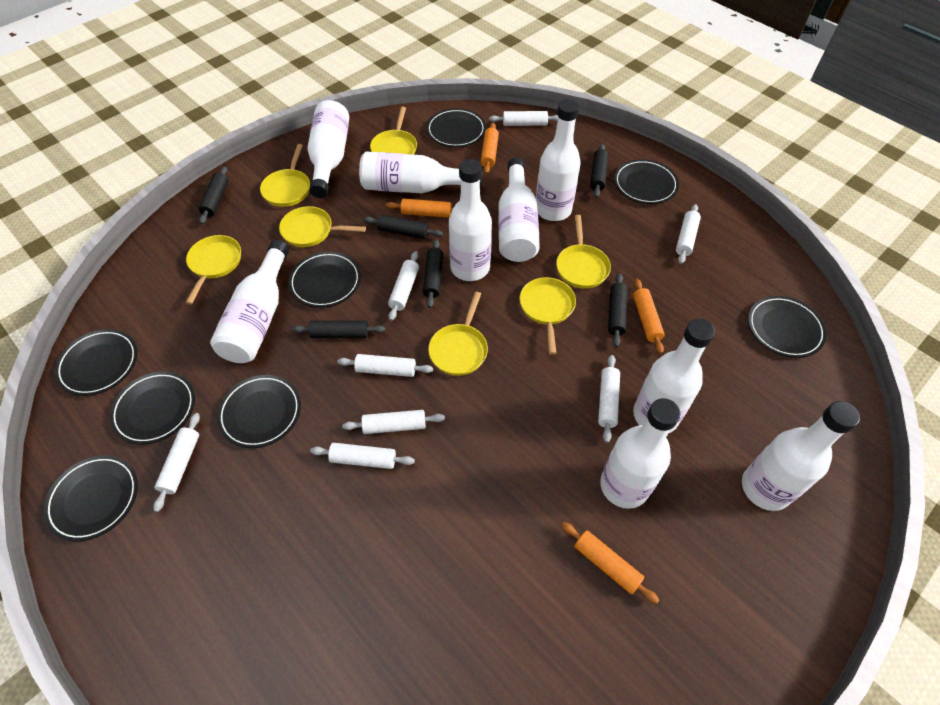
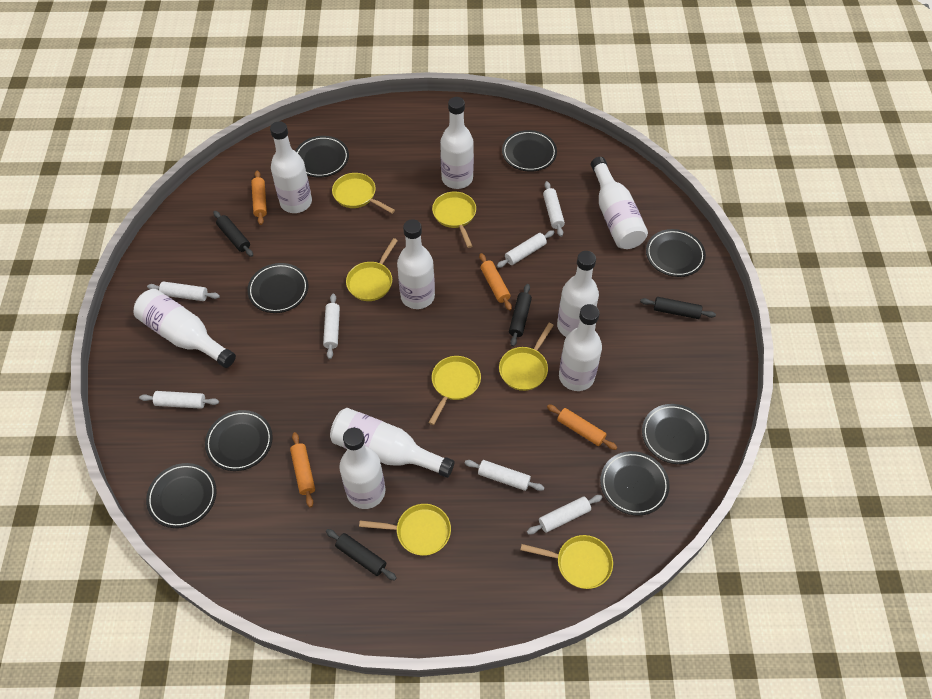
black rolling pin: 6 -> 4
white rolling pin: 8 -> 7

